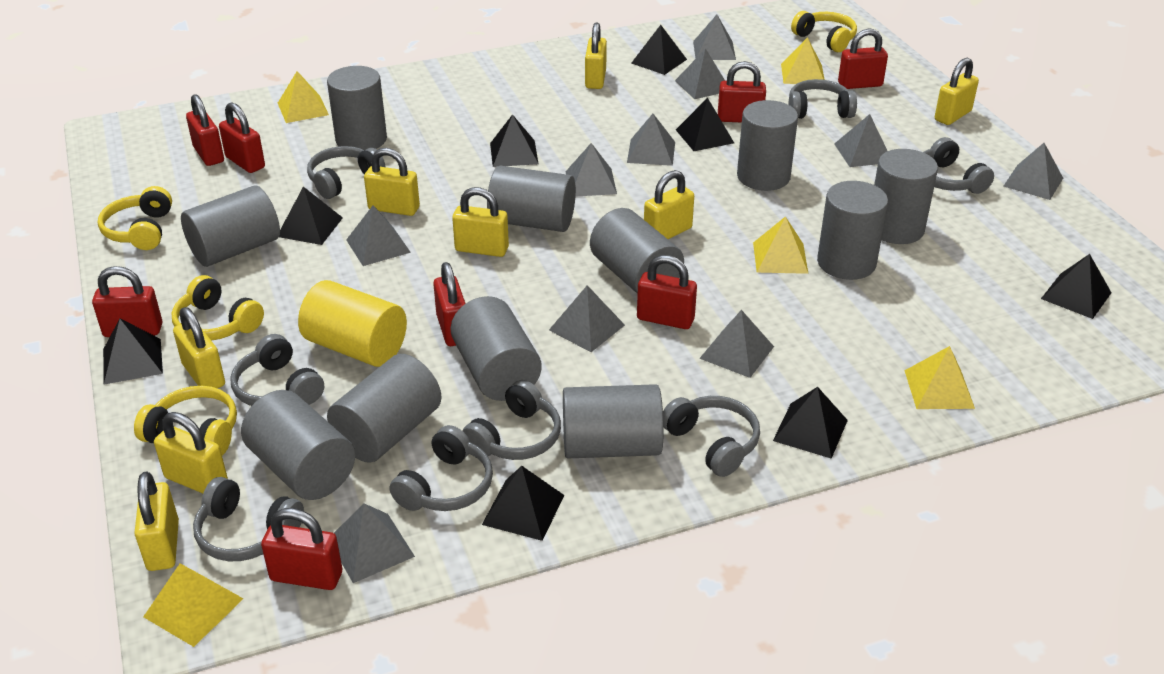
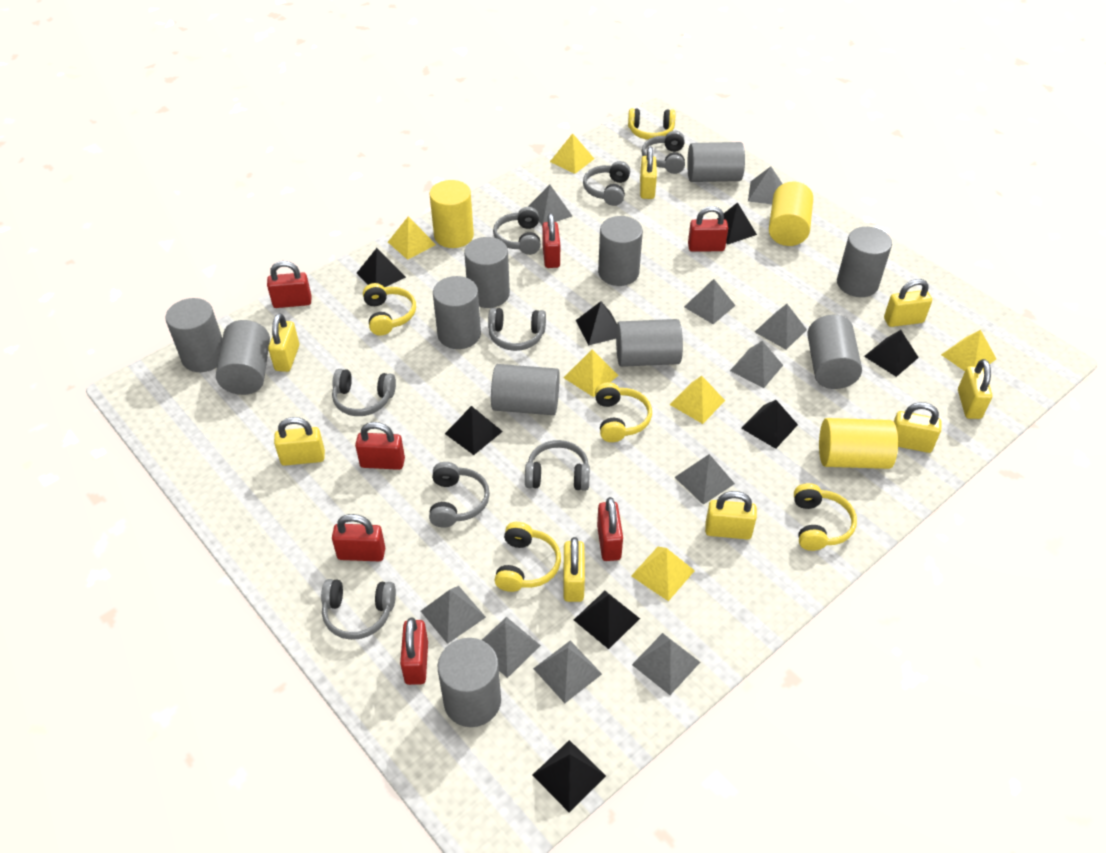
red padlock: 8 -> 7
yellow cylinder: 1 -> 3
yellow headphones: 4 -> 5
yellow pyramid: 5 -> 6

